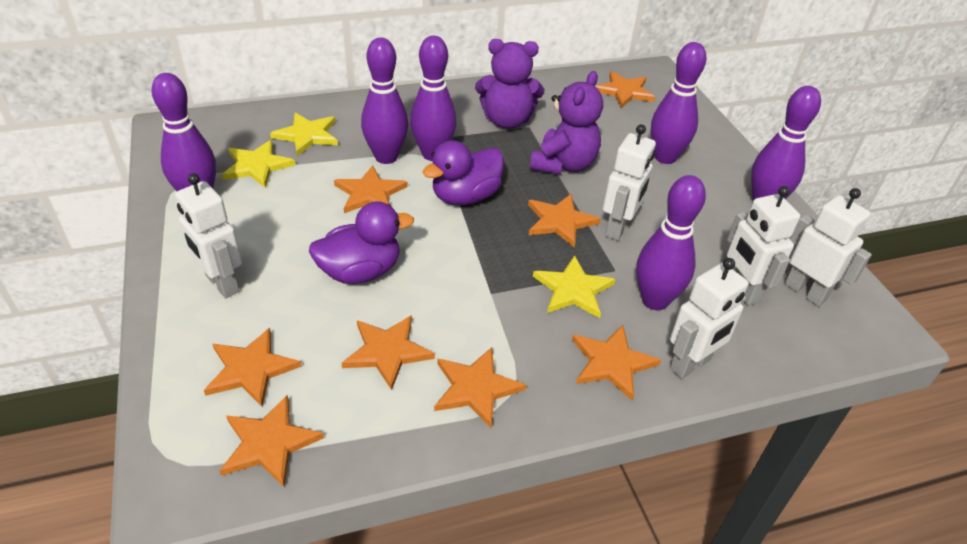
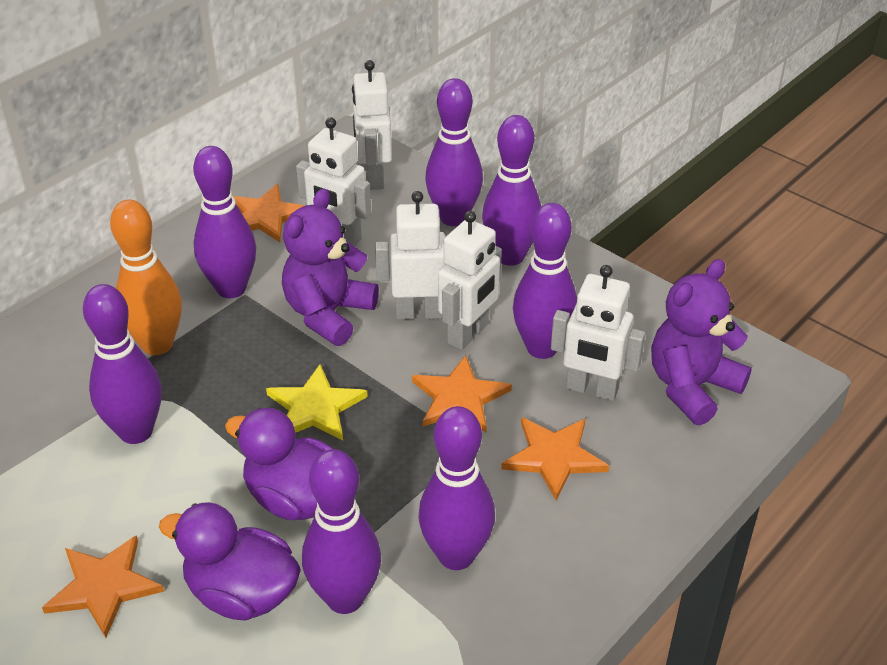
orange bowling pin: 0 -> 1
orange star: 8 -> 4
purple bowling pin: 6 -> 7
yellow star: 3 -> 1

